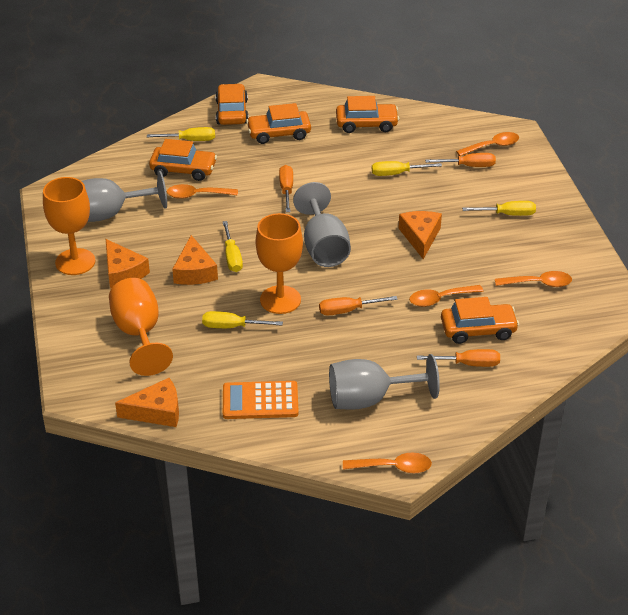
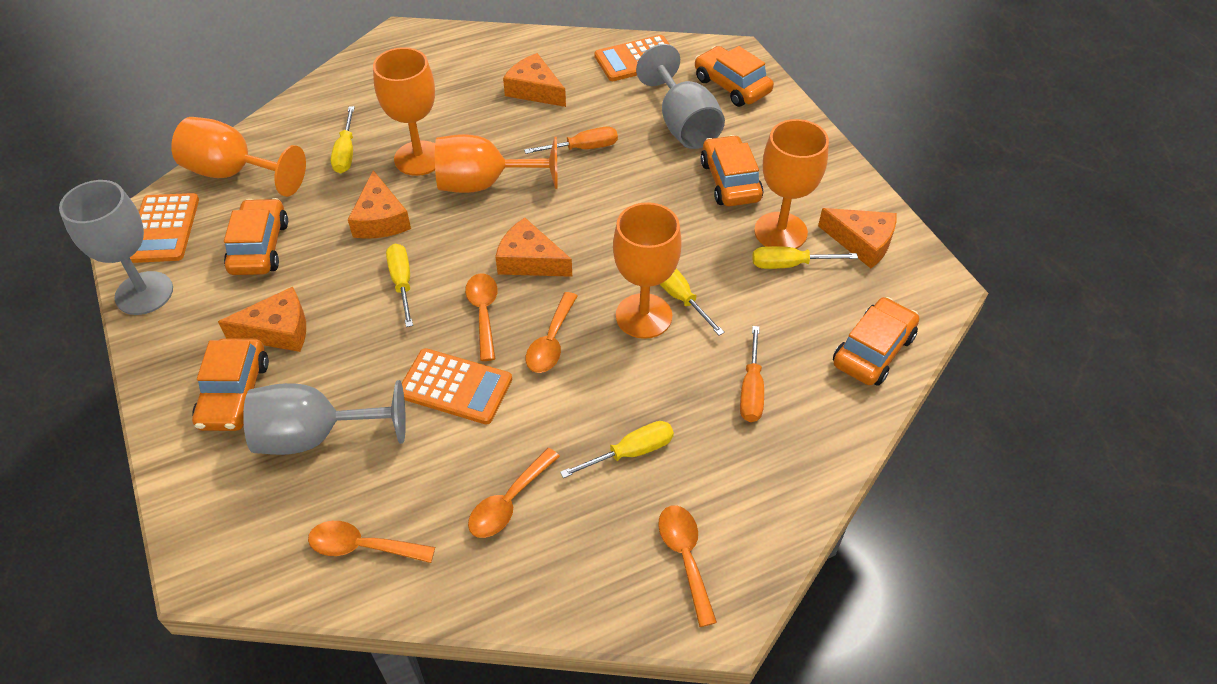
orange calculator: 1 -> 3
orange cheese: 4 -> 5
orange goblet: 3 -> 5
orange screwdriver: 4 -> 2

